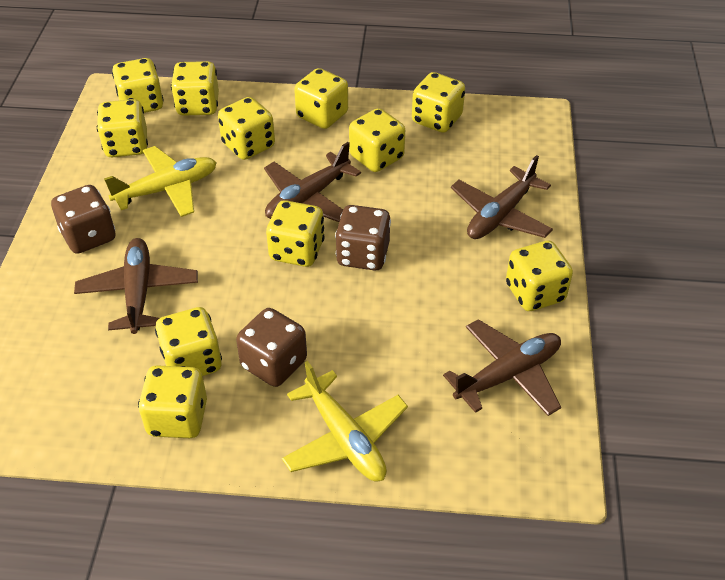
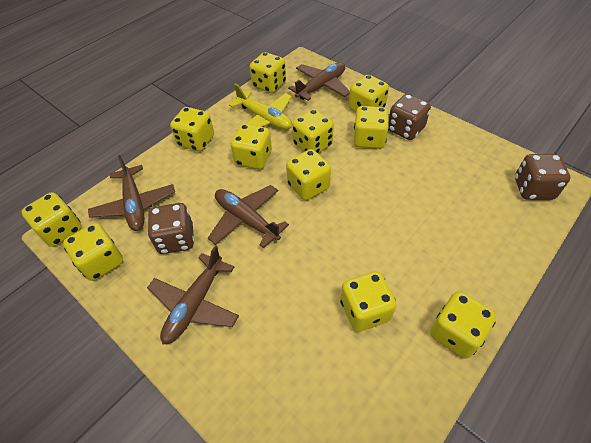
yellow plane: 2 -> 1

